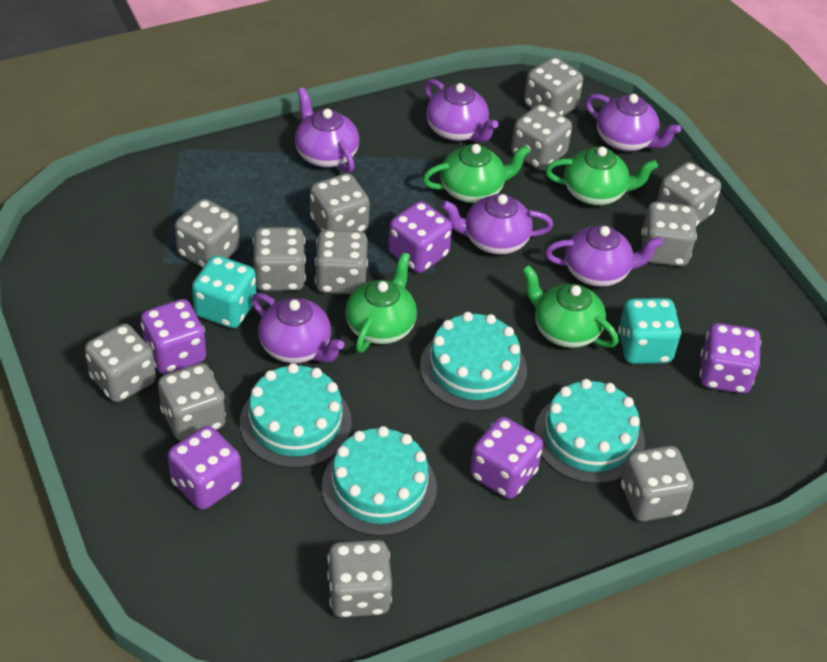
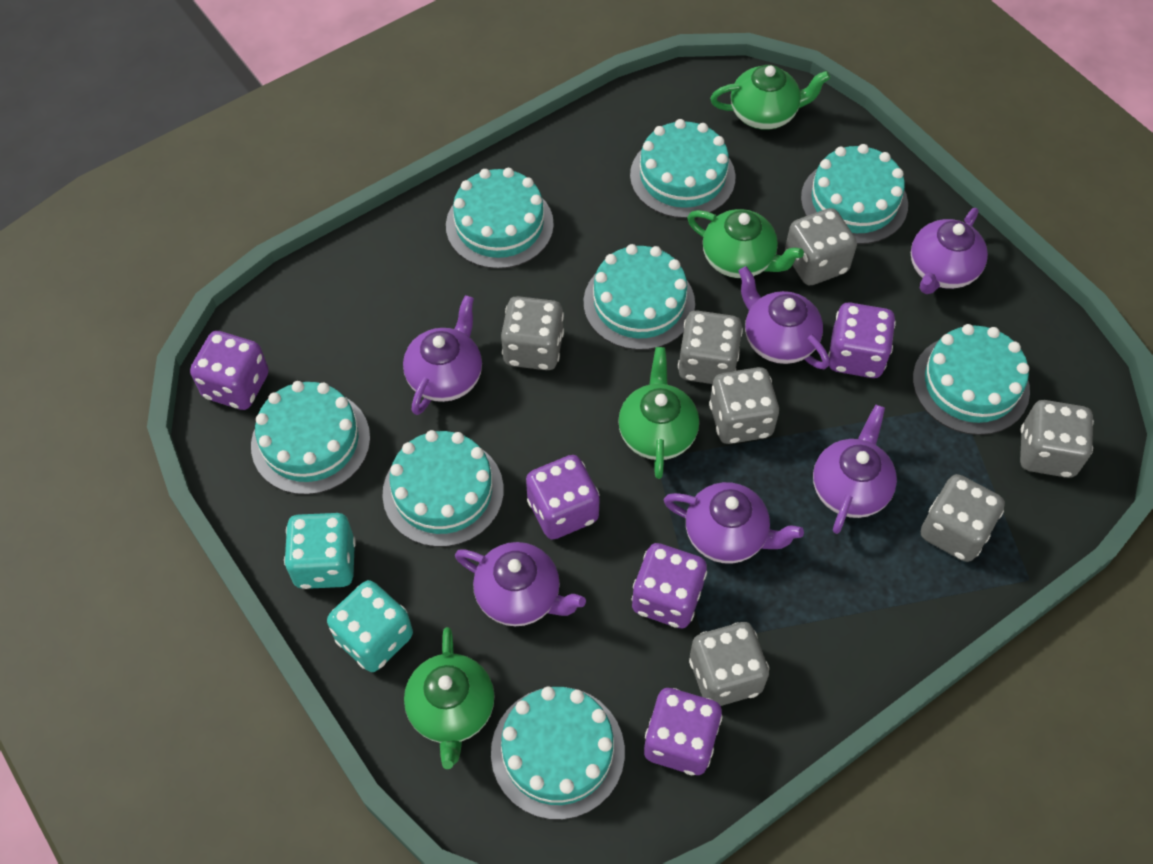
grey dice: 12 -> 7
turquoise cake: 4 -> 8

